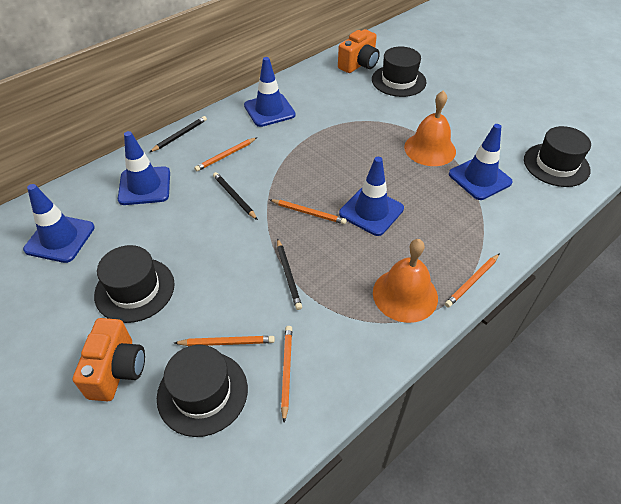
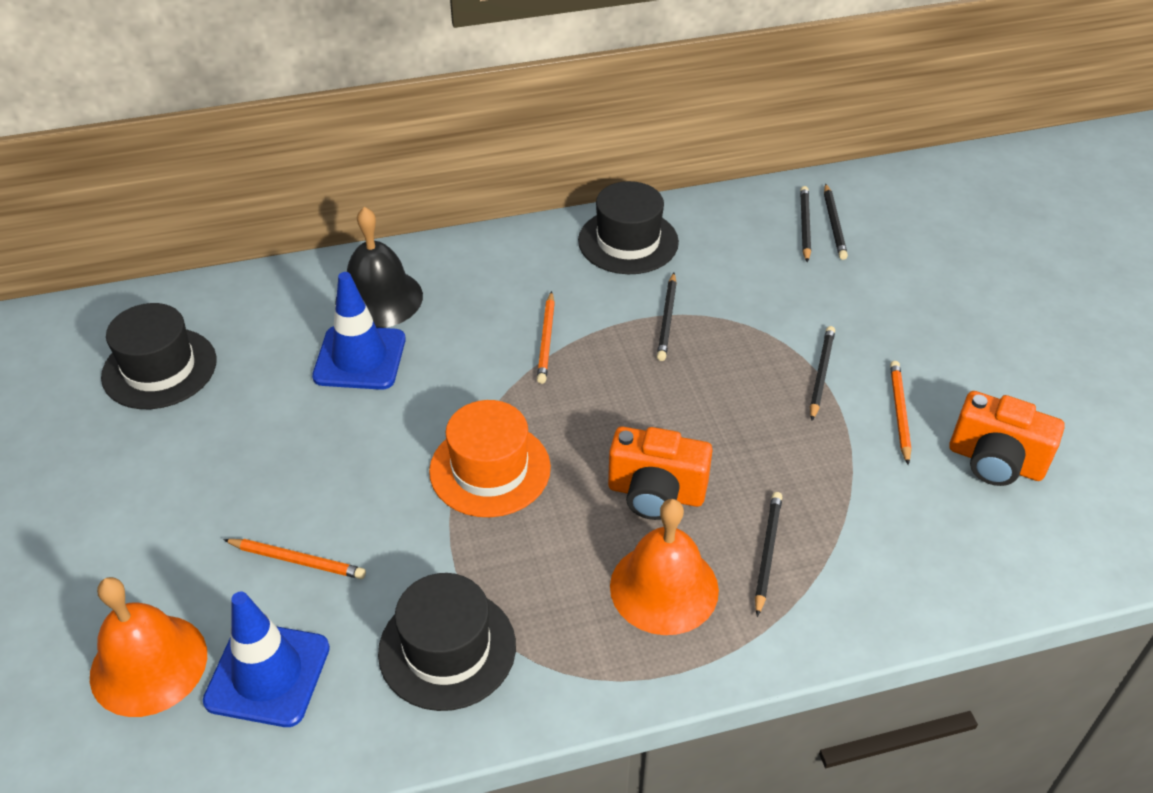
black bell: 0 -> 1
black hat: 4 -> 3
black pencil: 3 -> 5
blue traffic cone: 5 -> 2
orange hat: 0 -> 1
orange pencil: 5 -> 3

